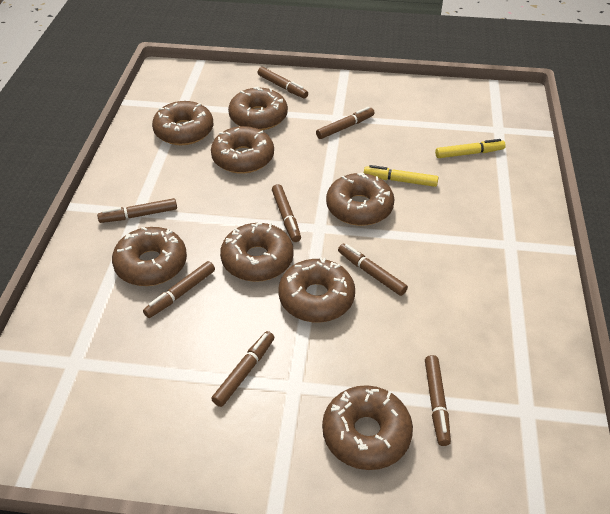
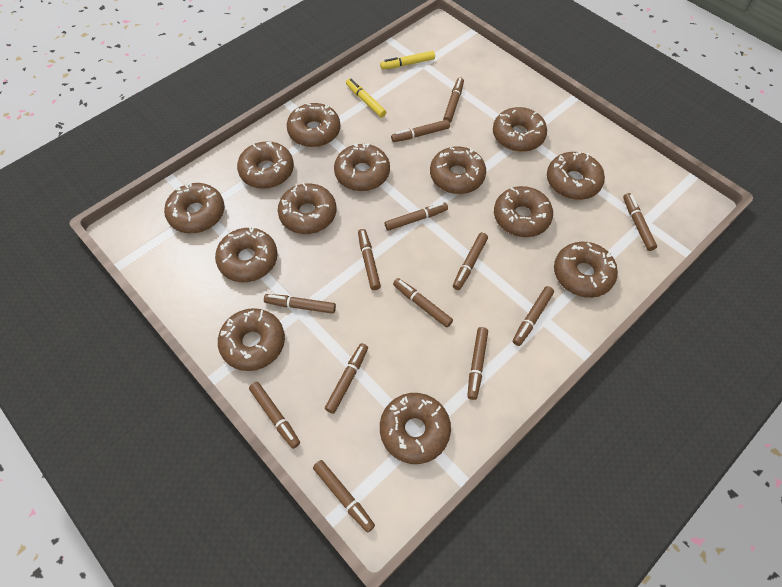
brown donut: 8 -> 13
brown marker: 8 -> 13

